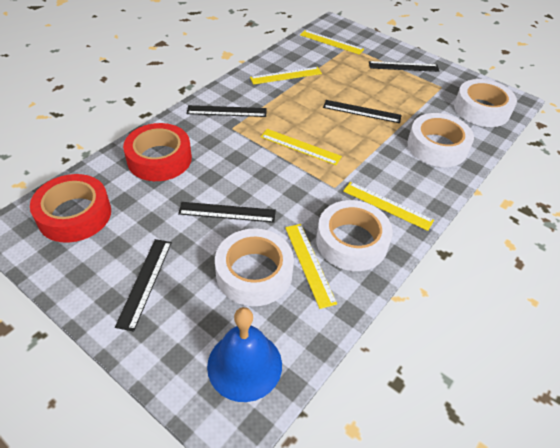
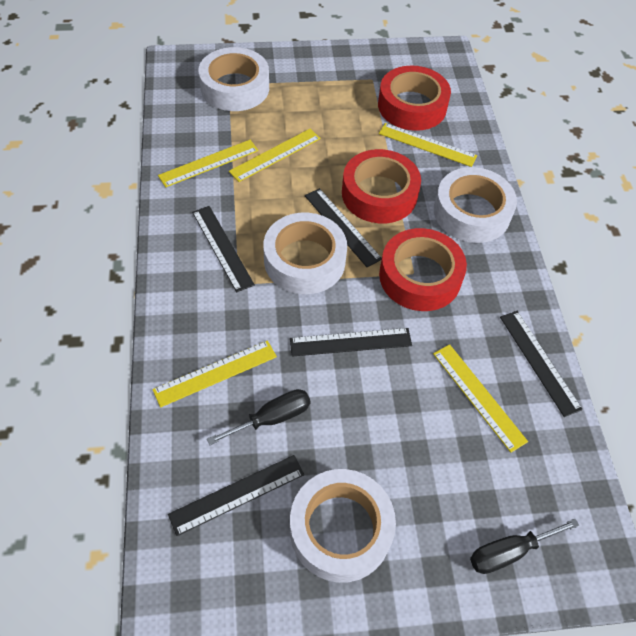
black screwdriver: 0 -> 2
blue bell: 1 -> 0
red tape: 2 -> 3

